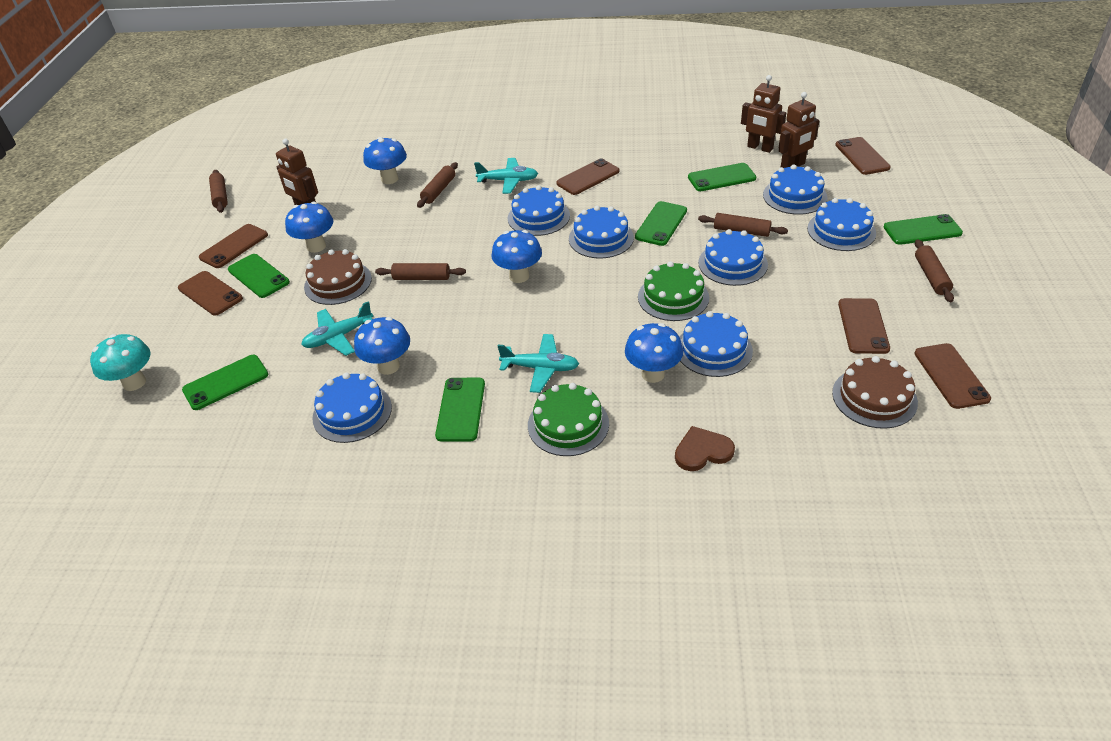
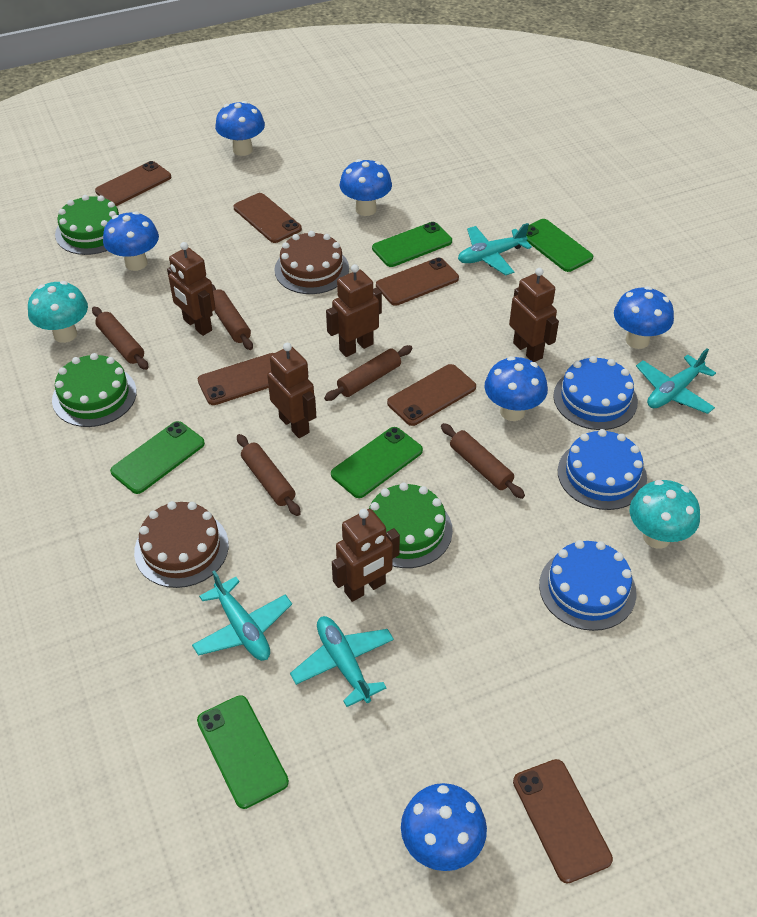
blue cake: 7 -> 3
blue mushroom: 5 -> 6
brown heart: 1 -> 0
brown robot: 3 -> 5
green cake: 2 -> 3
green phone: 6 -> 5
turquoise mushroom: 1 -> 2
turquoise plane: 3 -> 4

